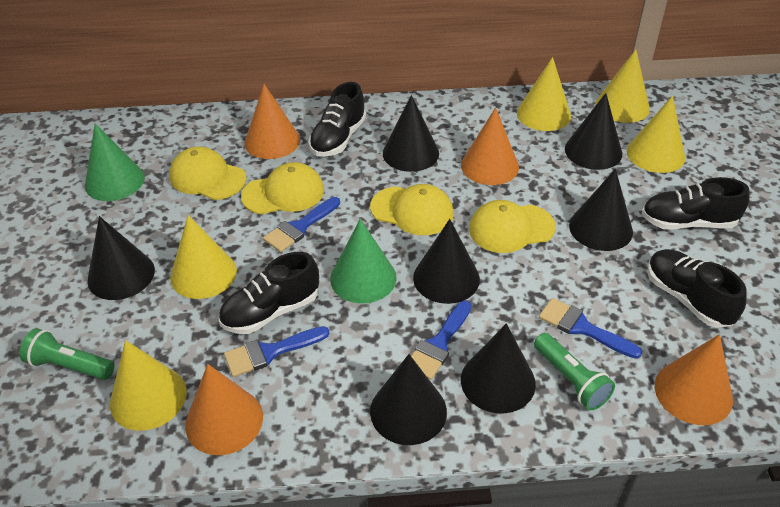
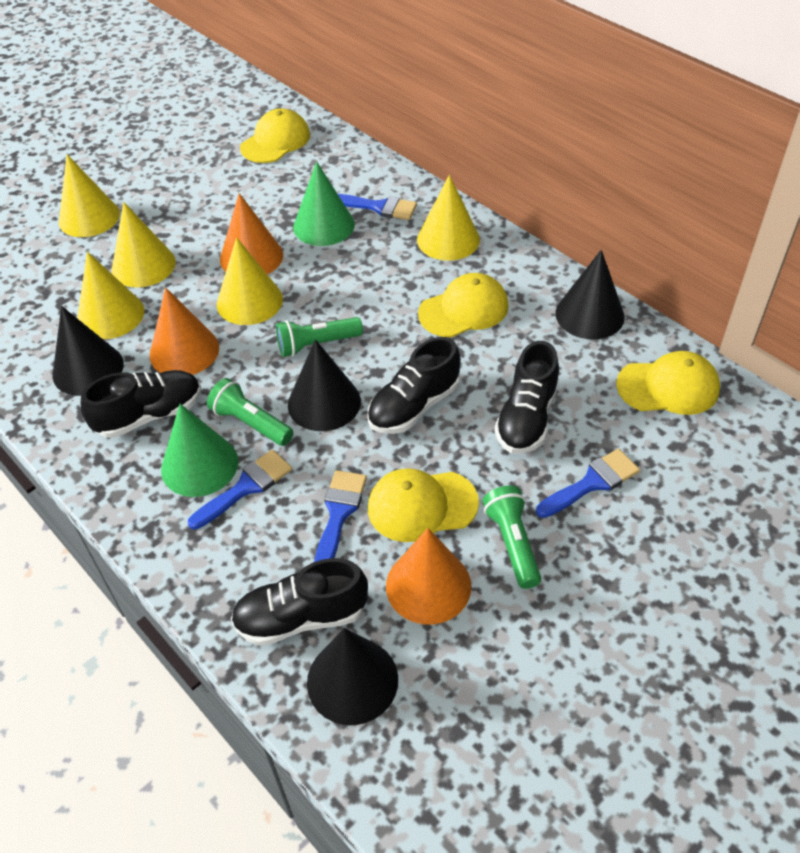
black cone: 7 -> 4
green flashlight: 2 -> 3
orange cone: 4 -> 3

